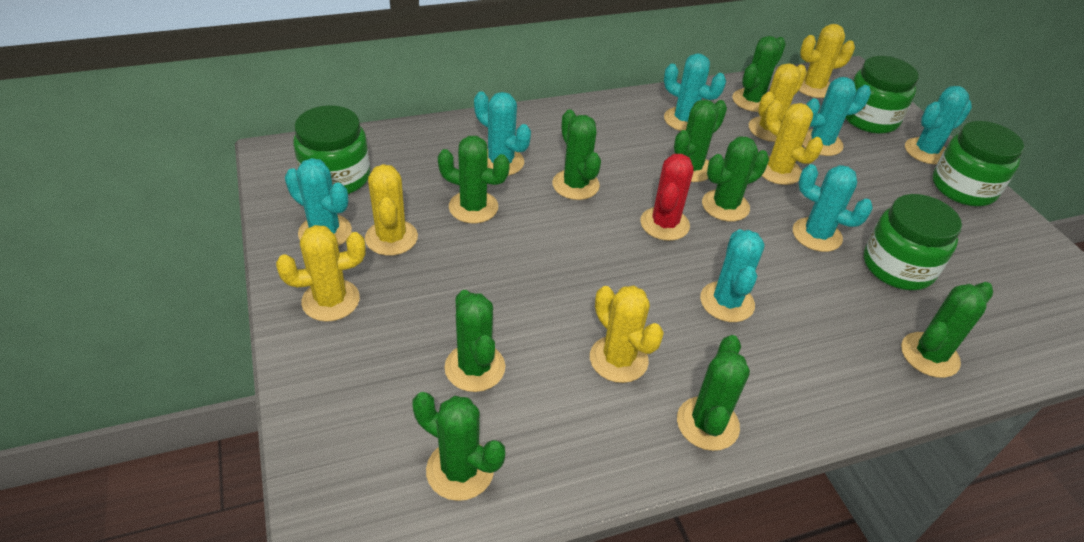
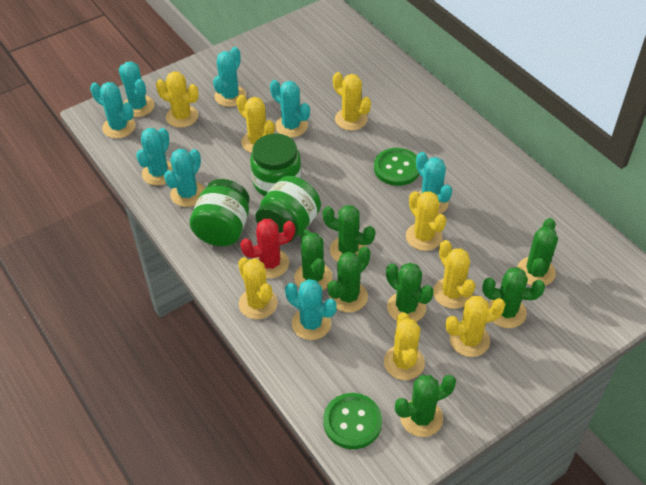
green button: 0 -> 2
green cactus: 9 -> 7
green jar: 4 -> 3
turquoise cactus: 7 -> 8
yellow cactus: 6 -> 8

